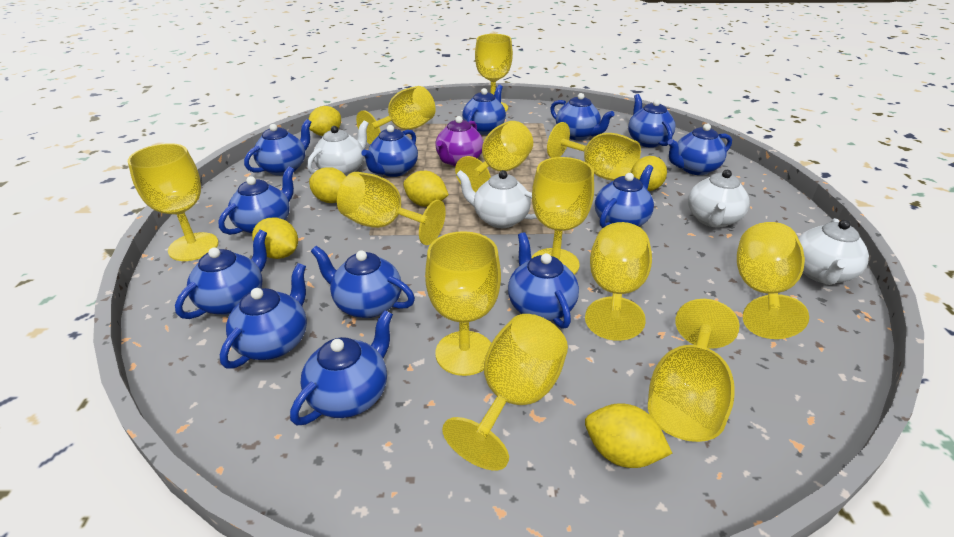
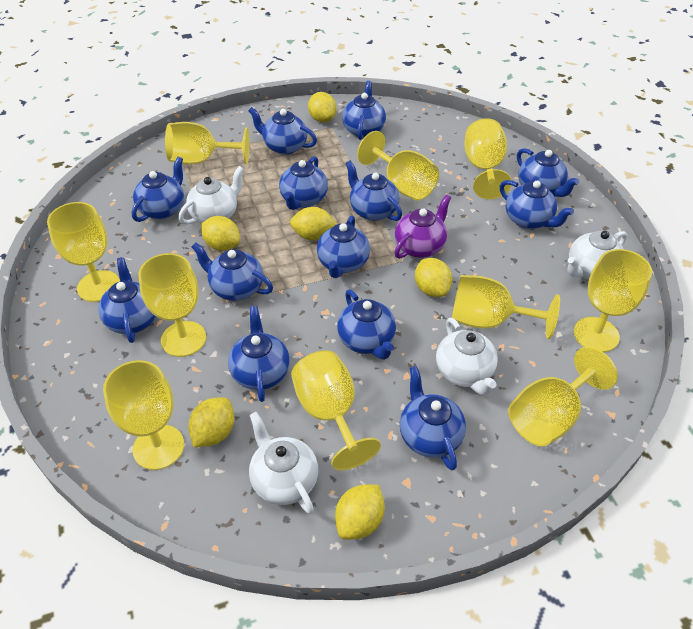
yellow goblet: 12 -> 10

